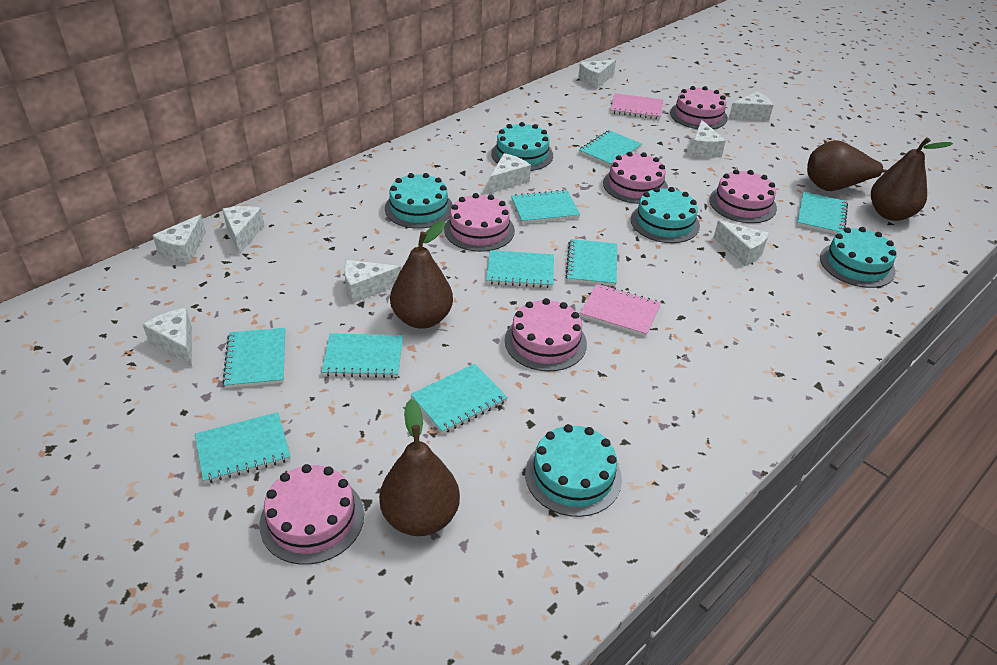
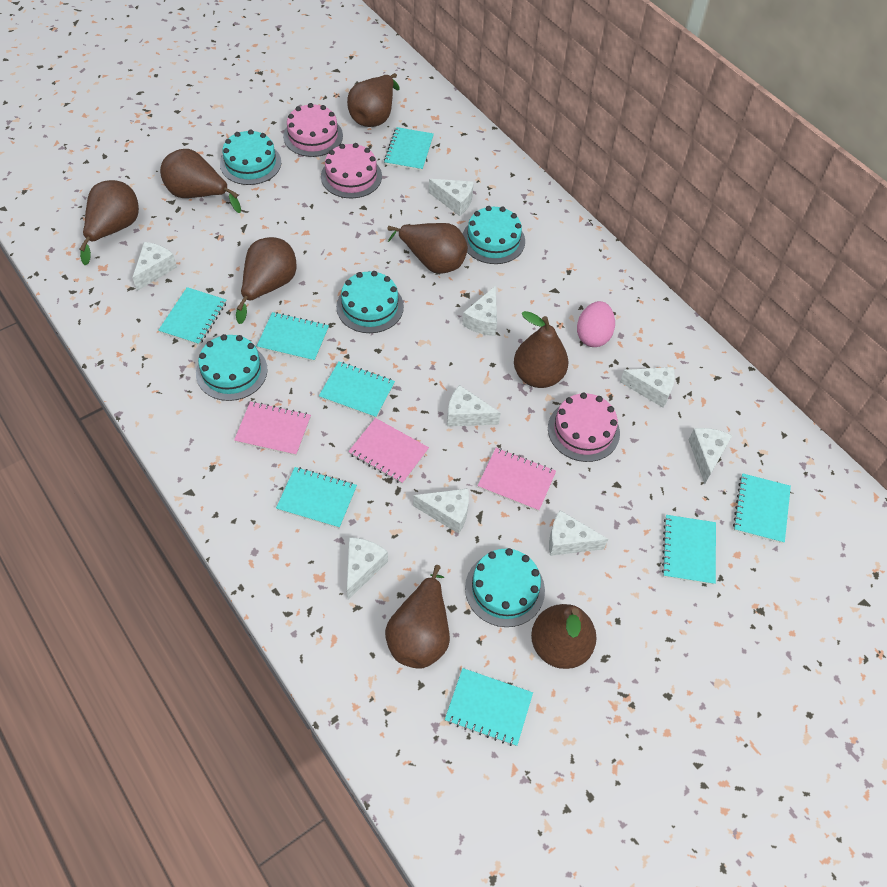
brown pear: 4 -> 8
pink cake: 6 -> 3
pink egg: 0 -> 1
pink notebook: 2 -> 3
turquoise notebook: 9 -> 8

